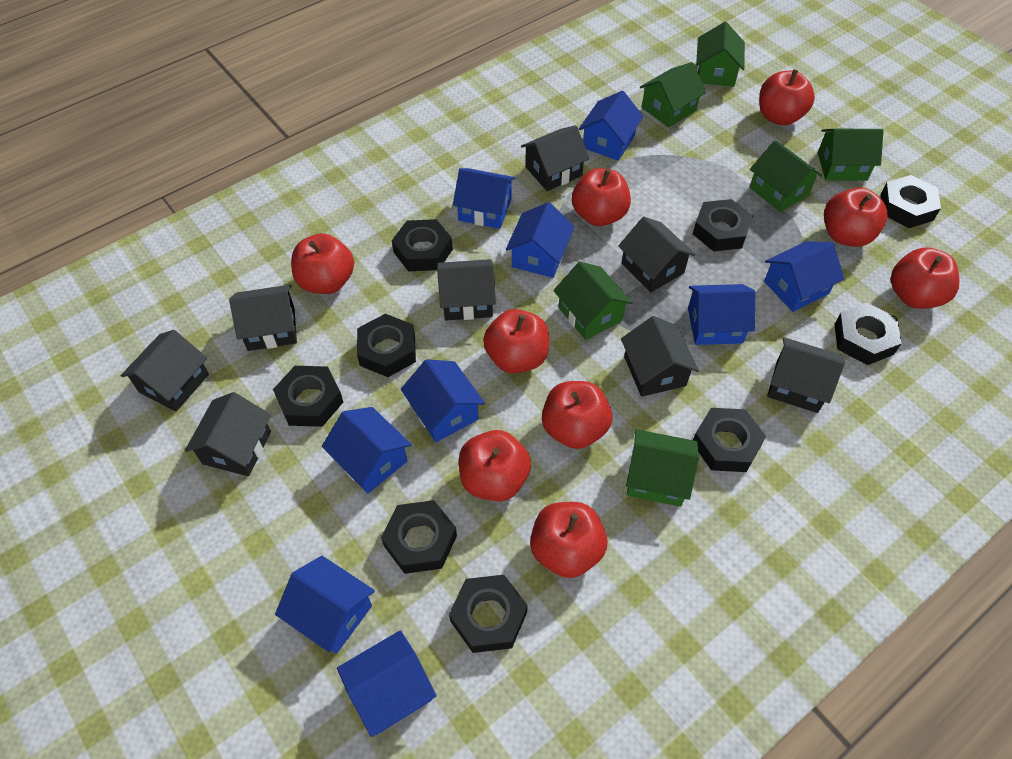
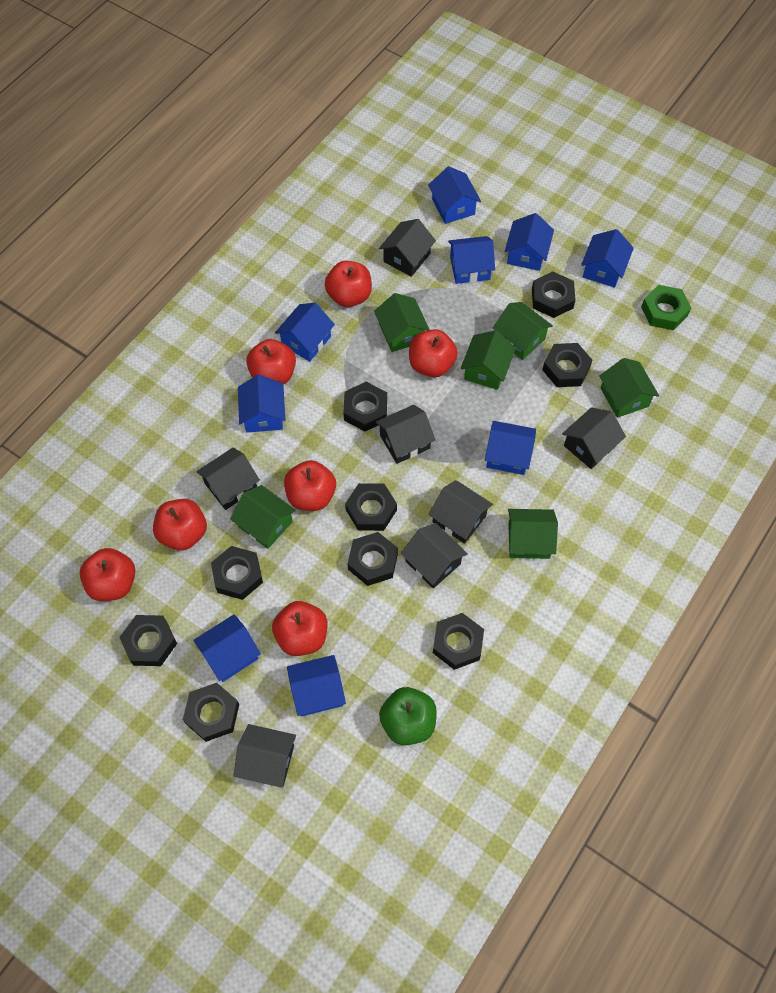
black house: 8 -> 7
green apple: 0 -> 1
green nut: 0 -> 1
red apple: 9 -> 7

